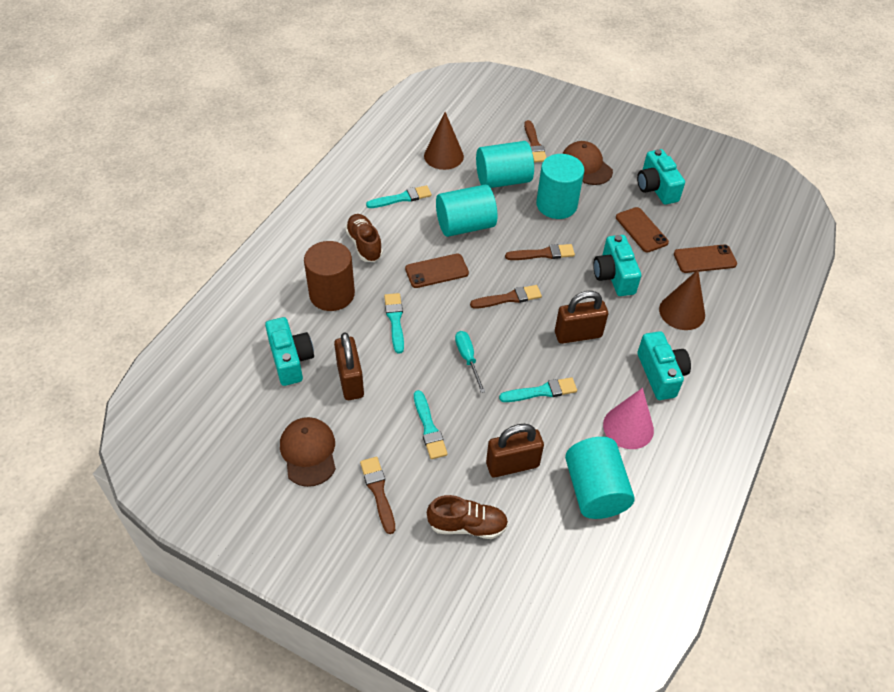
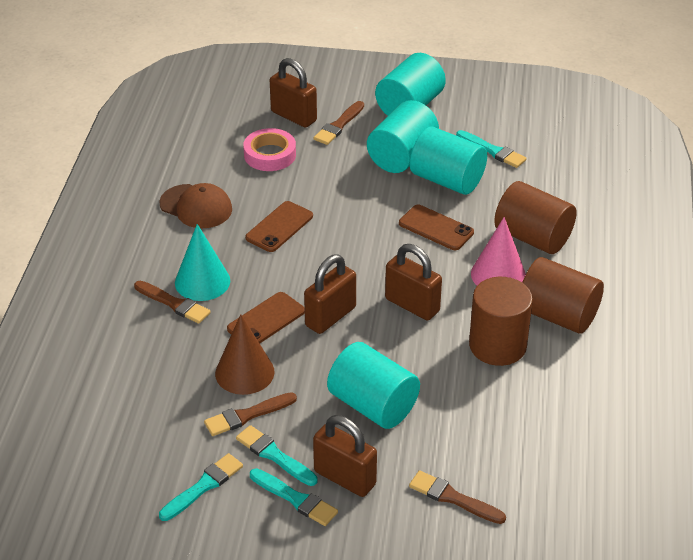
brown cap: 2 -> 1
brown cone: 2 -> 1
brown cylinder: 1 -> 3
brown padlock: 3 -> 4
brown shoe: 2 -> 0
pink tape: 0 -> 1
turquoise camera: 4 -> 0
turquoise cone: 0 -> 1
turquoise screwdriver: 1 -> 0

